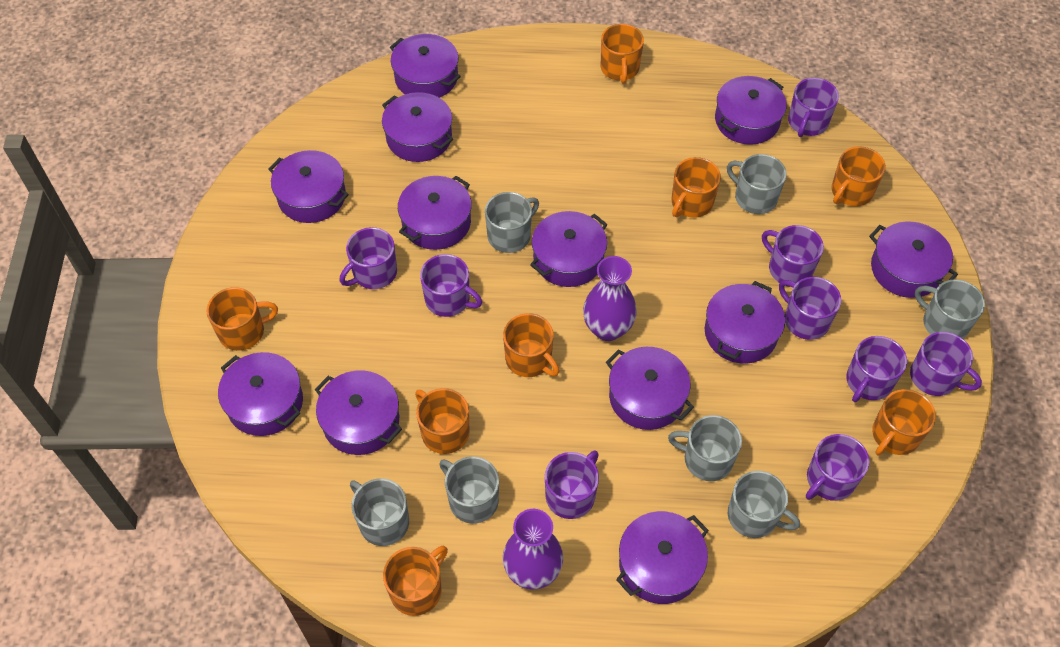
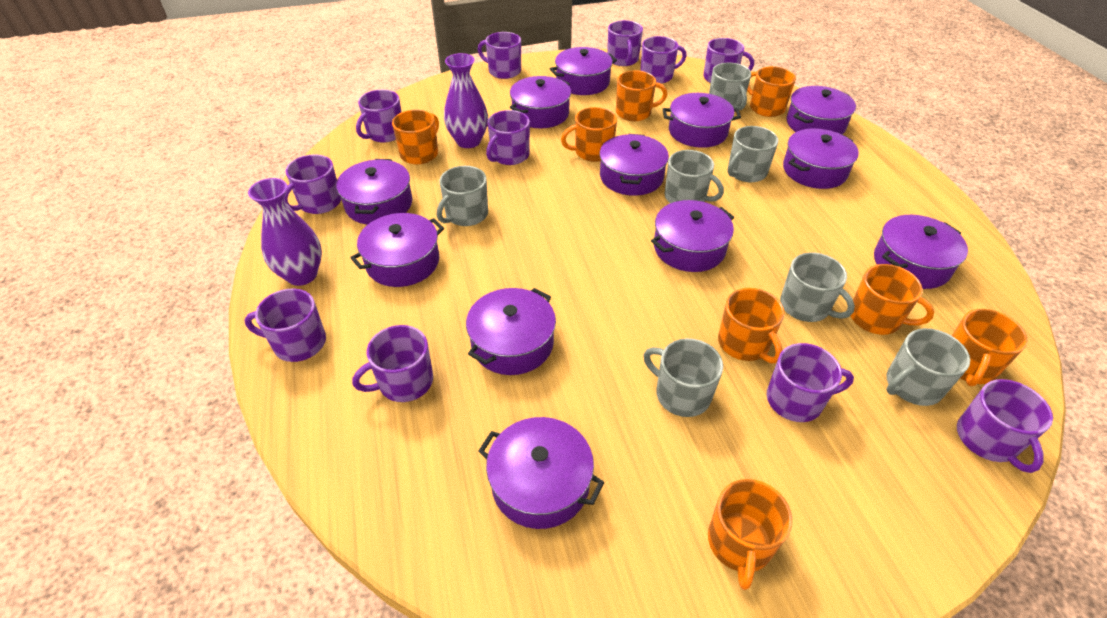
purple mug: 9 -> 11

